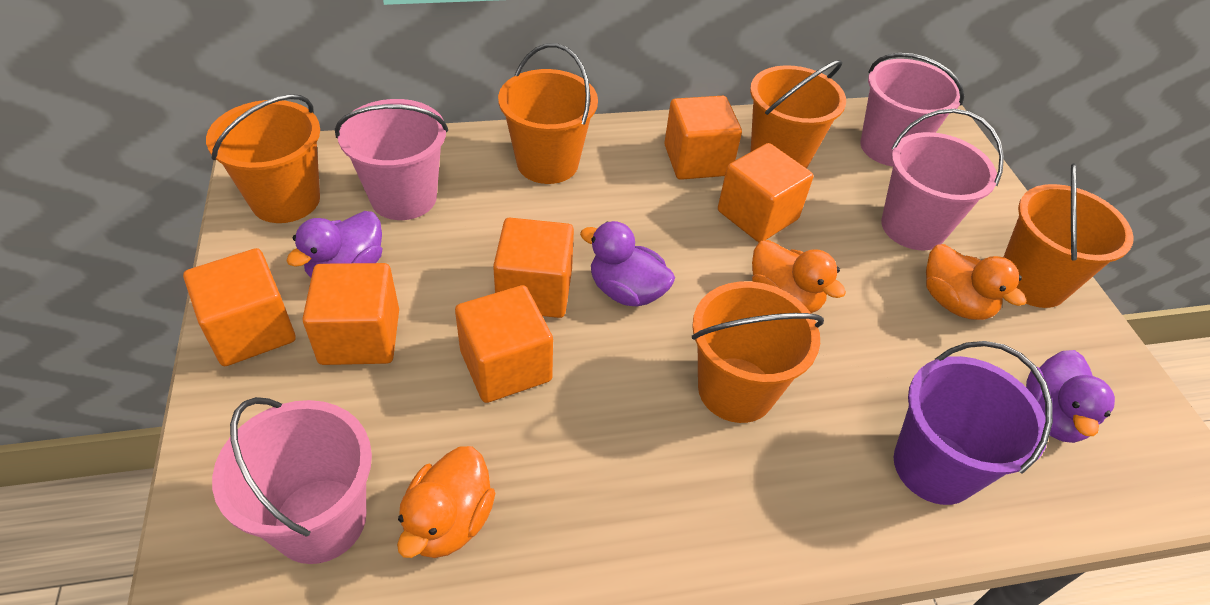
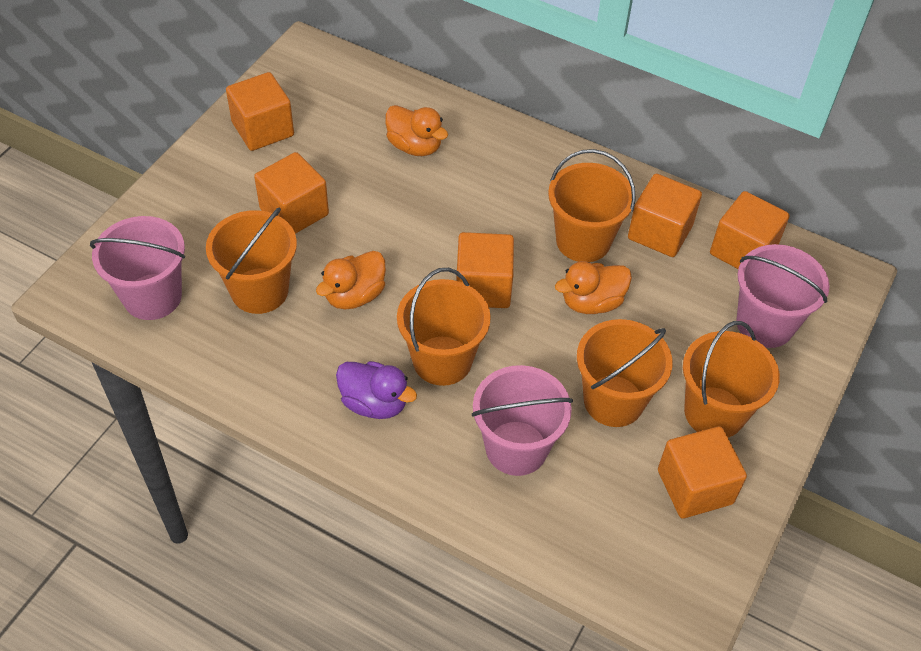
pink bucket: 4 -> 3
purple bucket: 1 -> 0
purple duck: 3 -> 1

